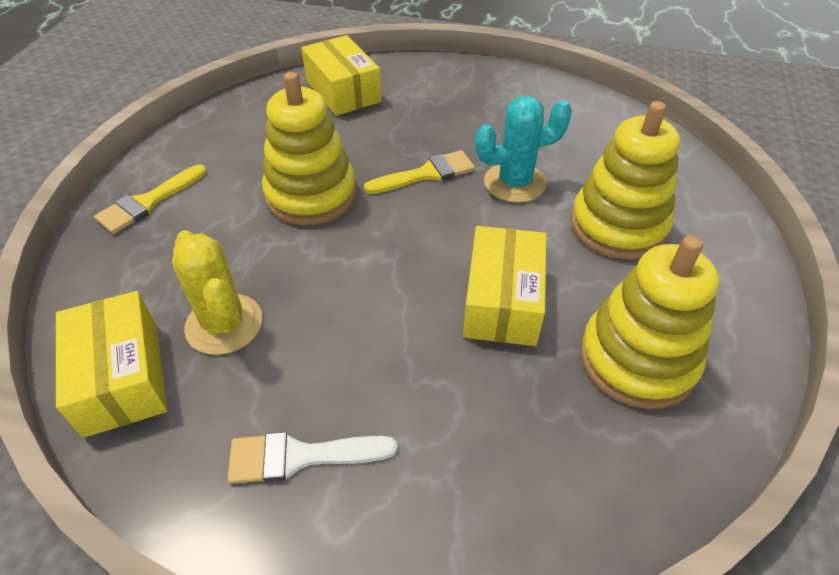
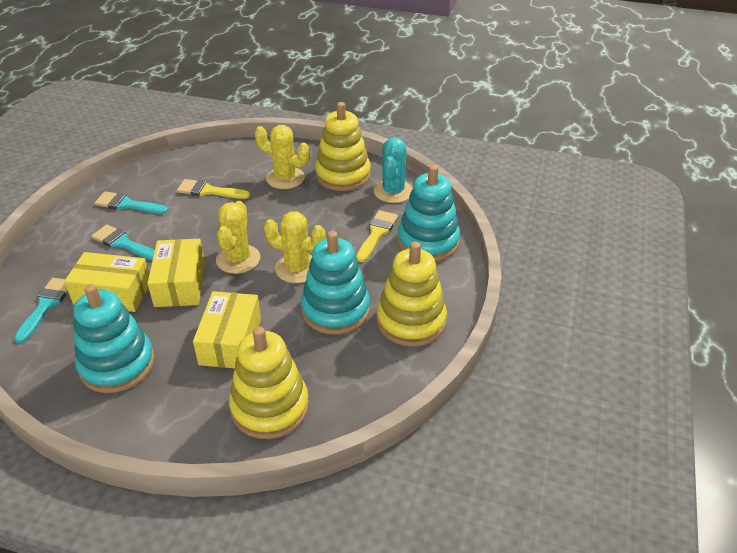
turquoise brush: 0 -> 3
turquoise stacking toy: 0 -> 3
white brush: 1 -> 0
yellow cactus: 1 -> 3

